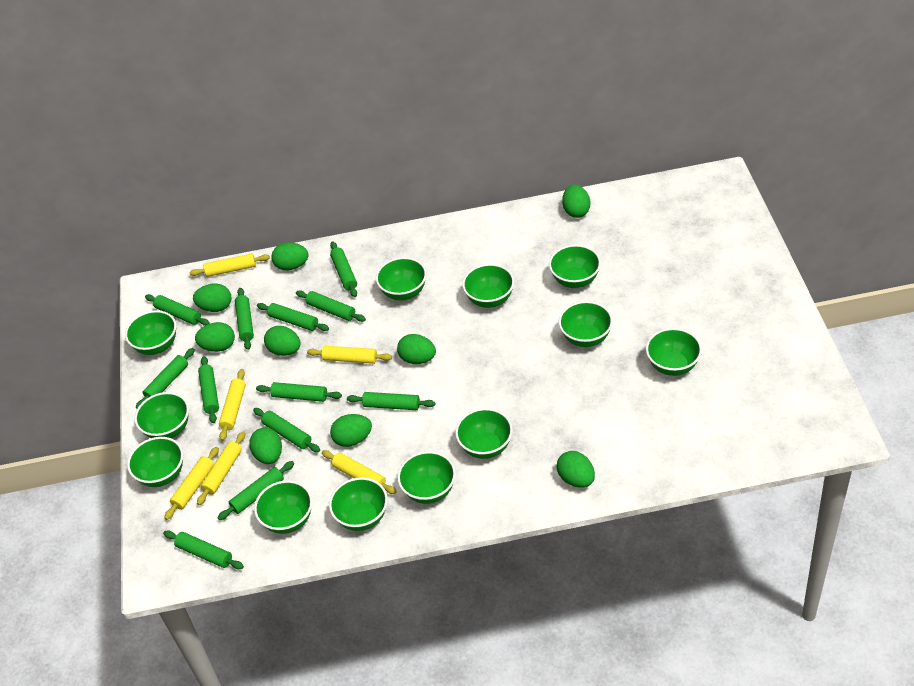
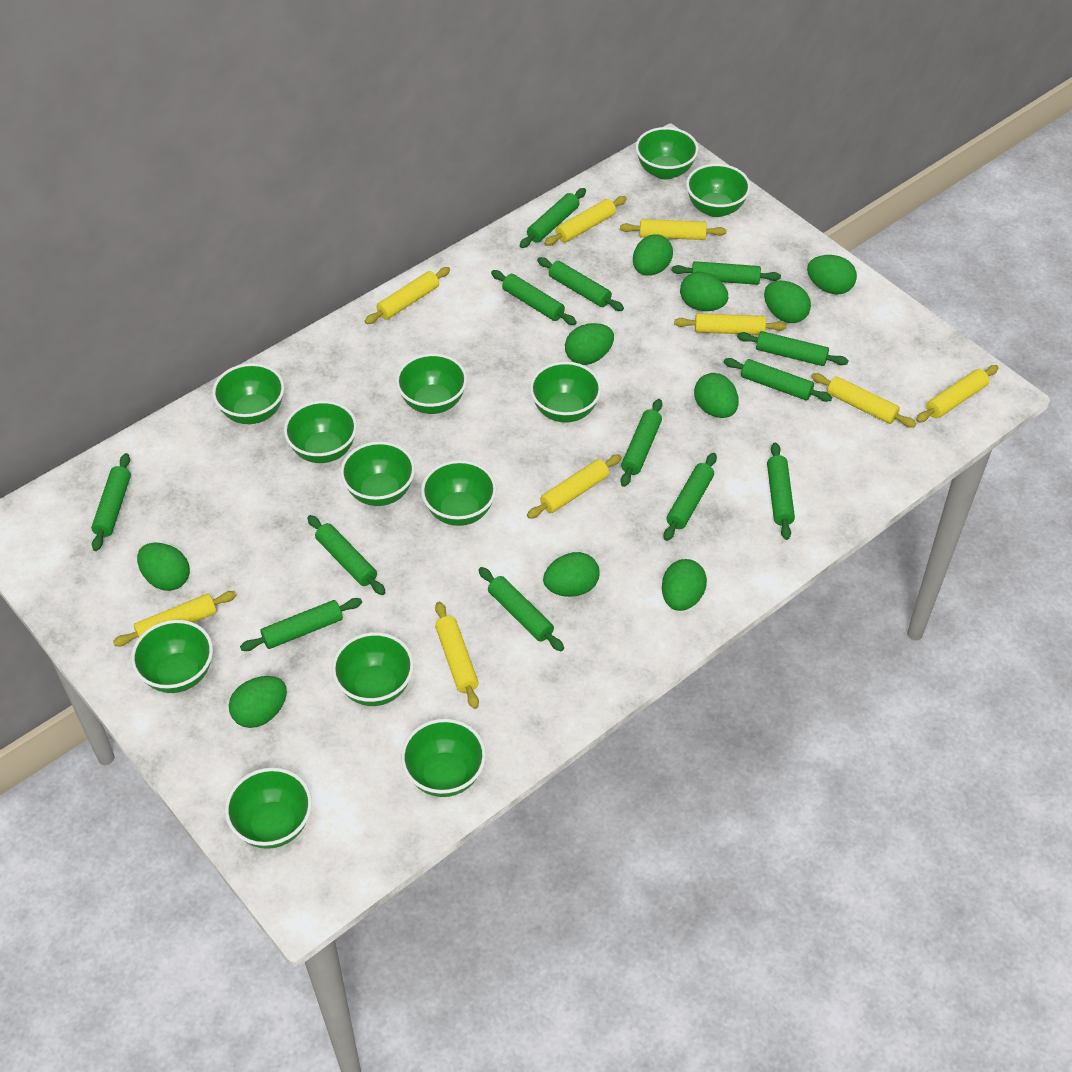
green egg: 9 -> 10
green rolling pin: 12 -> 13
yellow rolling pin: 6 -> 9

